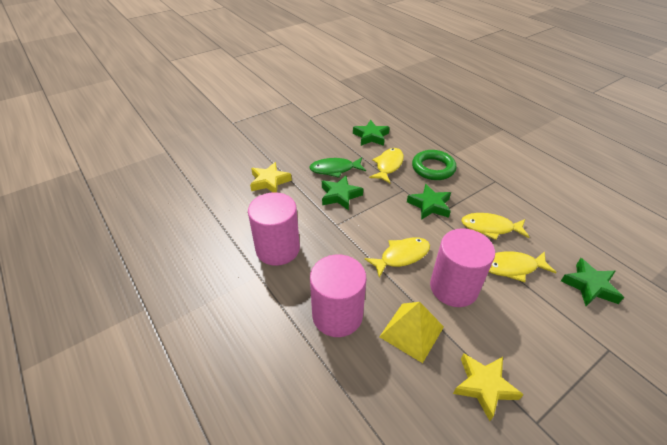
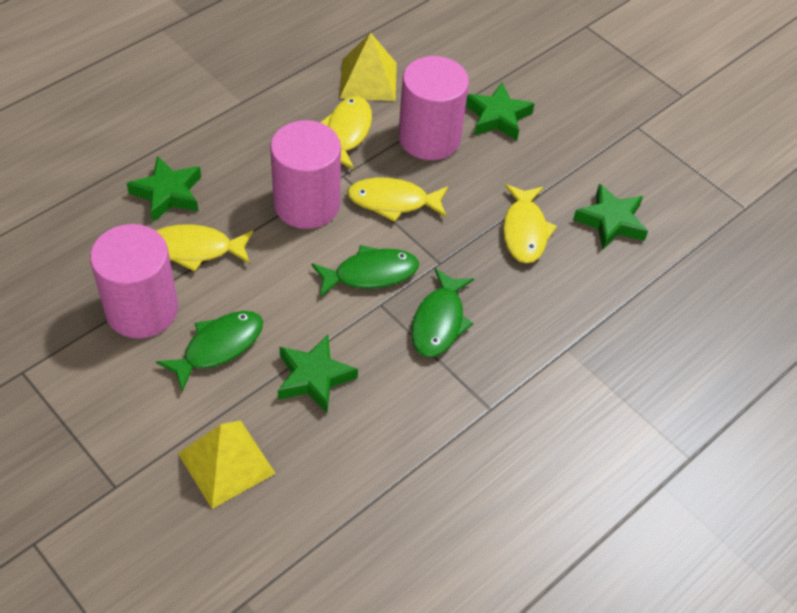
green fish: 1 -> 3
green ring: 1 -> 0
yellow pyramid: 1 -> 2
yellow star: 2 -> 0

